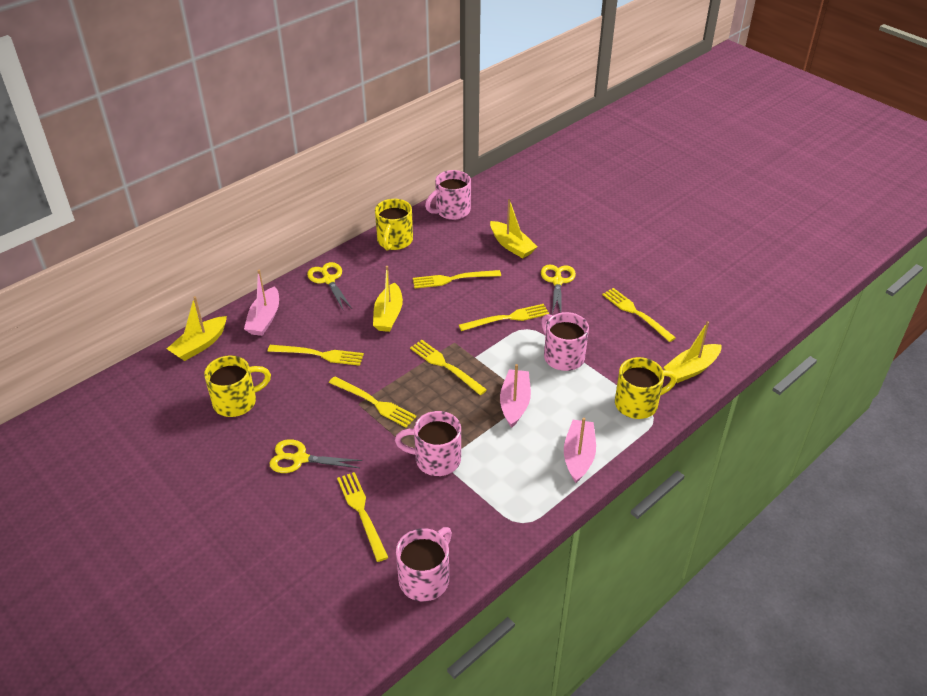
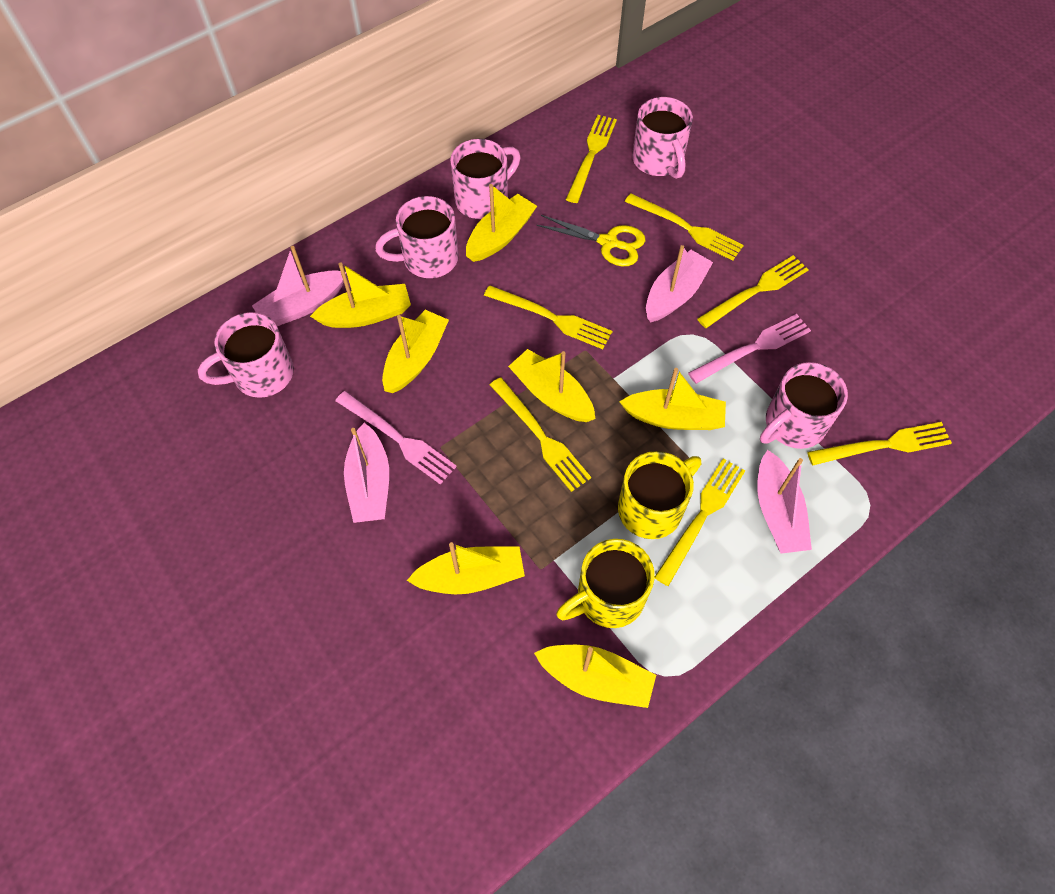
pink boat: 3 -> 4
pink fork: 0 -> 2
pink mug: 4 -> 5
yellow boat: 4 -> 7
yellow mug: 3 -> 2
yellow scissors: 3 -> 1

